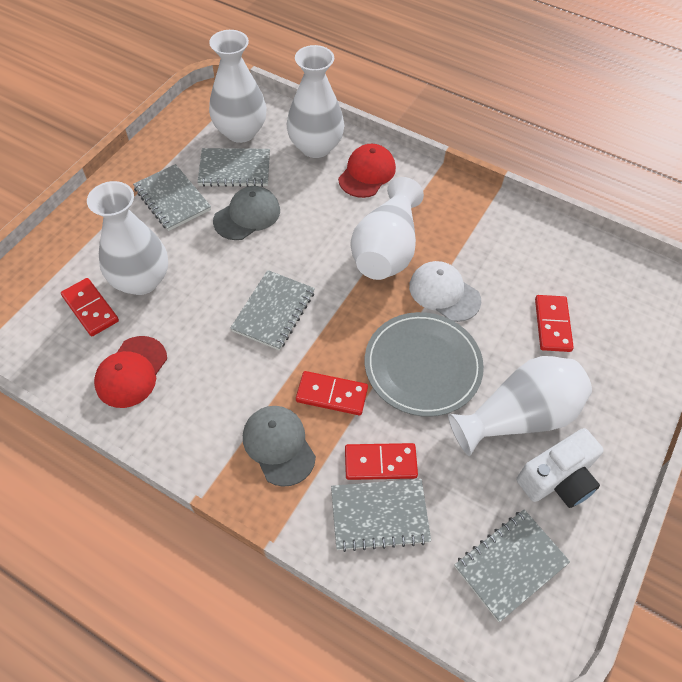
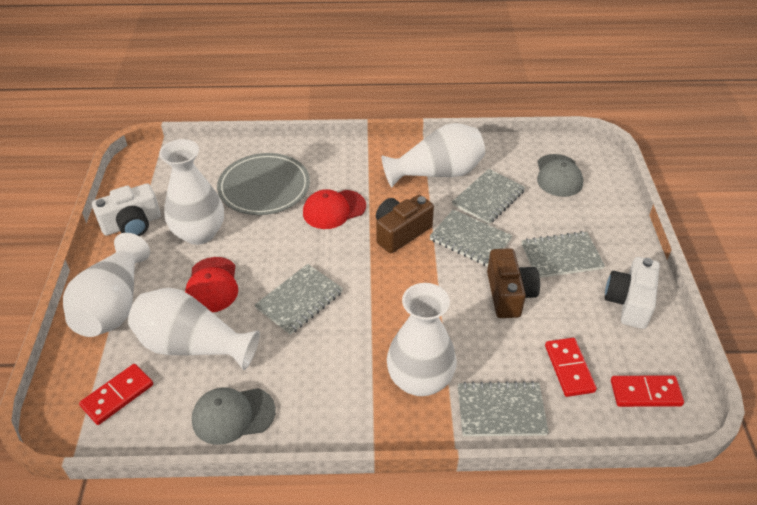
brown camera: 0 -> 2
red domino: 4 -> 3
white camera: 1 -> 2
white cap: 1 -> 0

